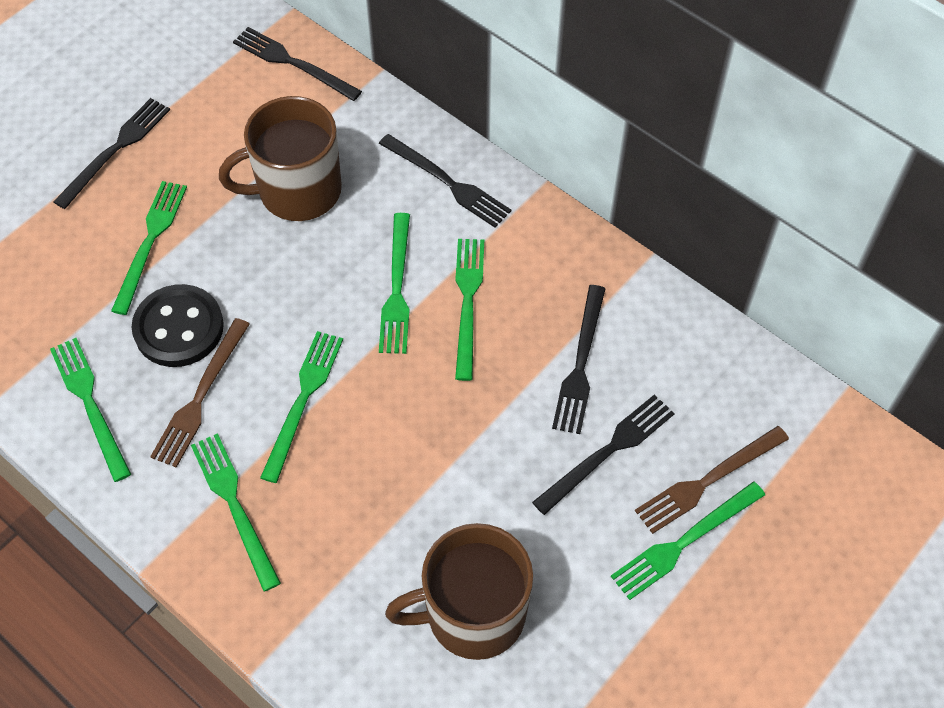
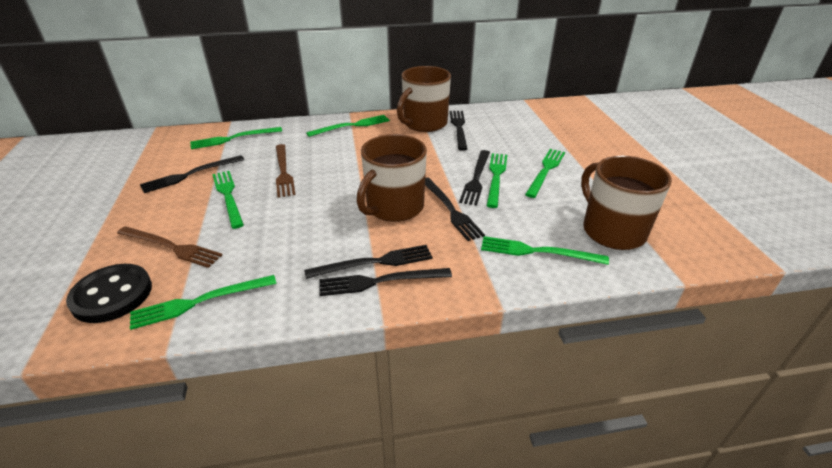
black fork: 5 -> 6
brown mug: 2 -> 3

